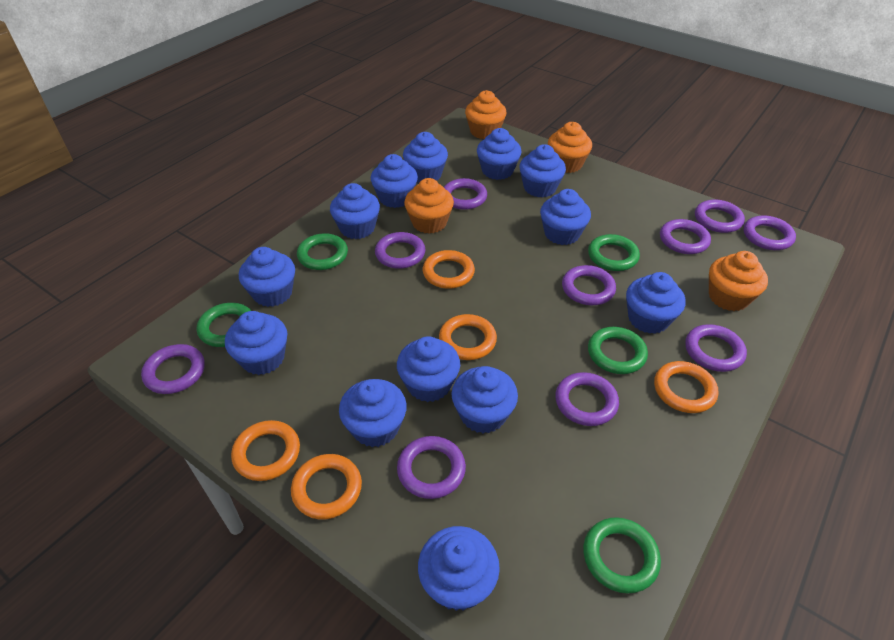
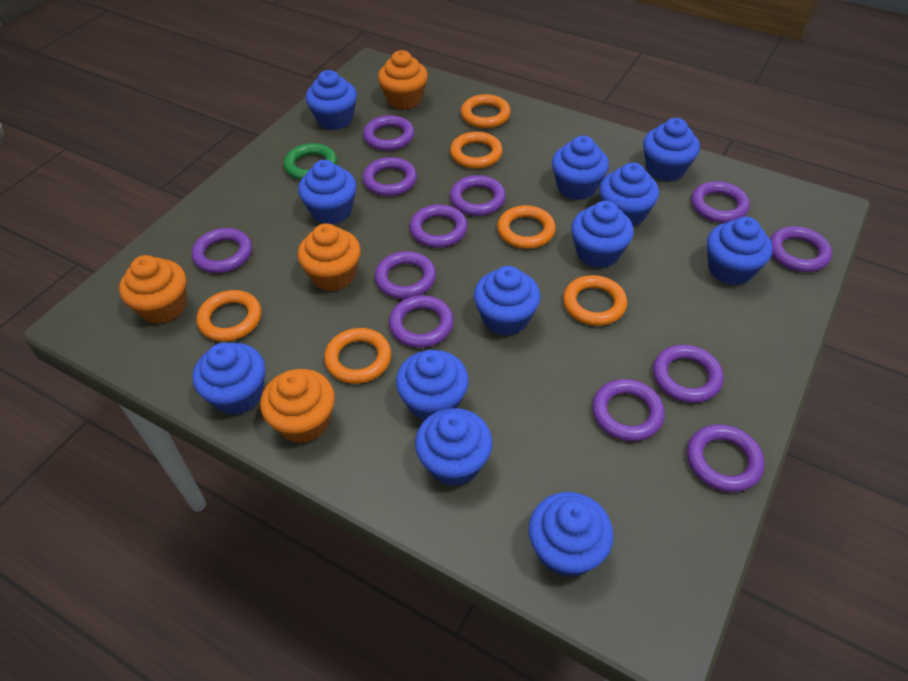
blue cupcake: 13 -> 12
green ring: 5 -> 1
orange ring: 5 -> 6
purple ring: 10 -> 12

